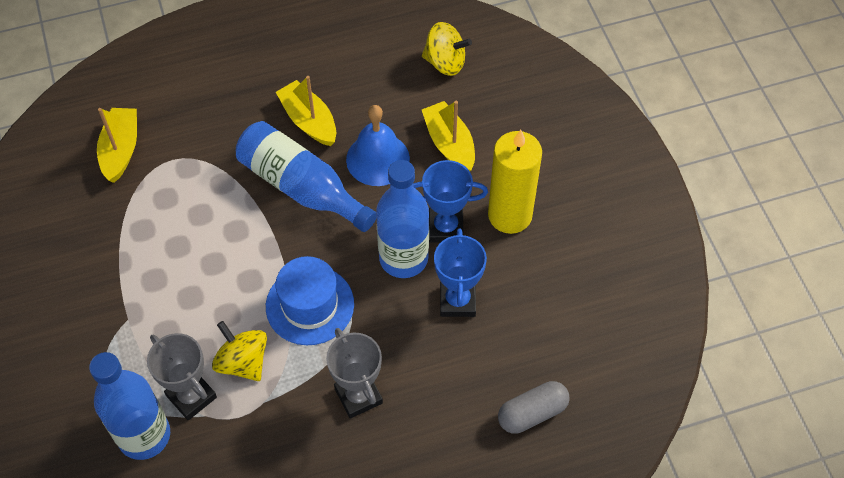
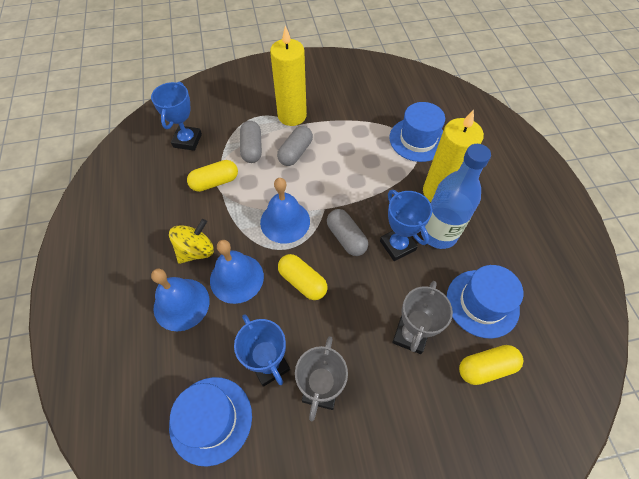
blue bell: 1 -> 3
blue bottle: 3 -> 1
blue hat: 1 -> 3
blue trophy: 2 -> 3
grey capsule: 1 -> 3
yellow boat: 3 -> 0
yellow candle: 1 -> 2
yellow capsule: 0 -> 3
yellow spinning top: 2 -> 1

